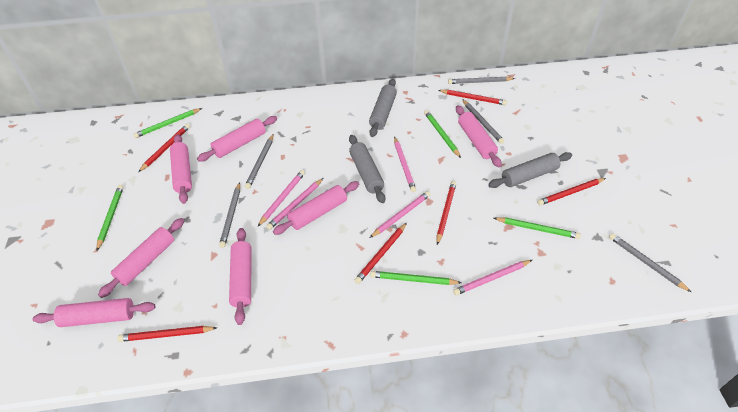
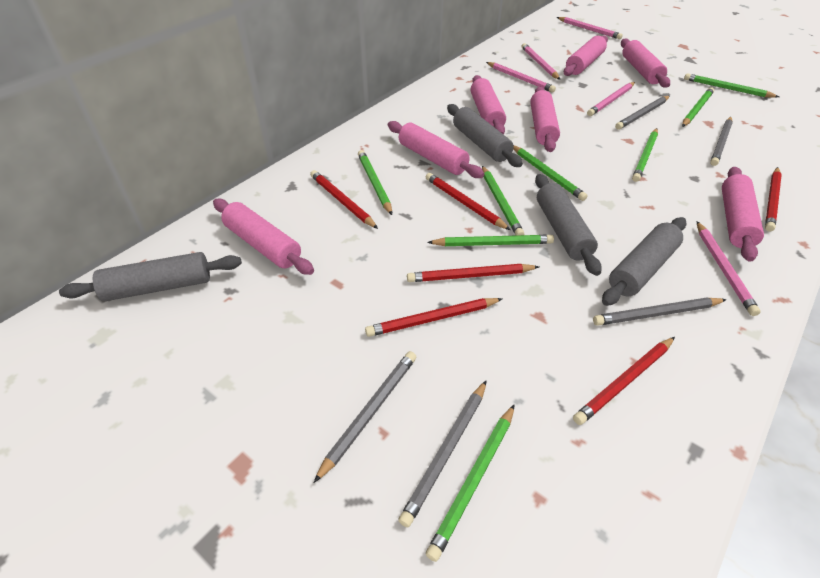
green pencil: 5 -> 8
grey rolling pin: 3 -> 4

